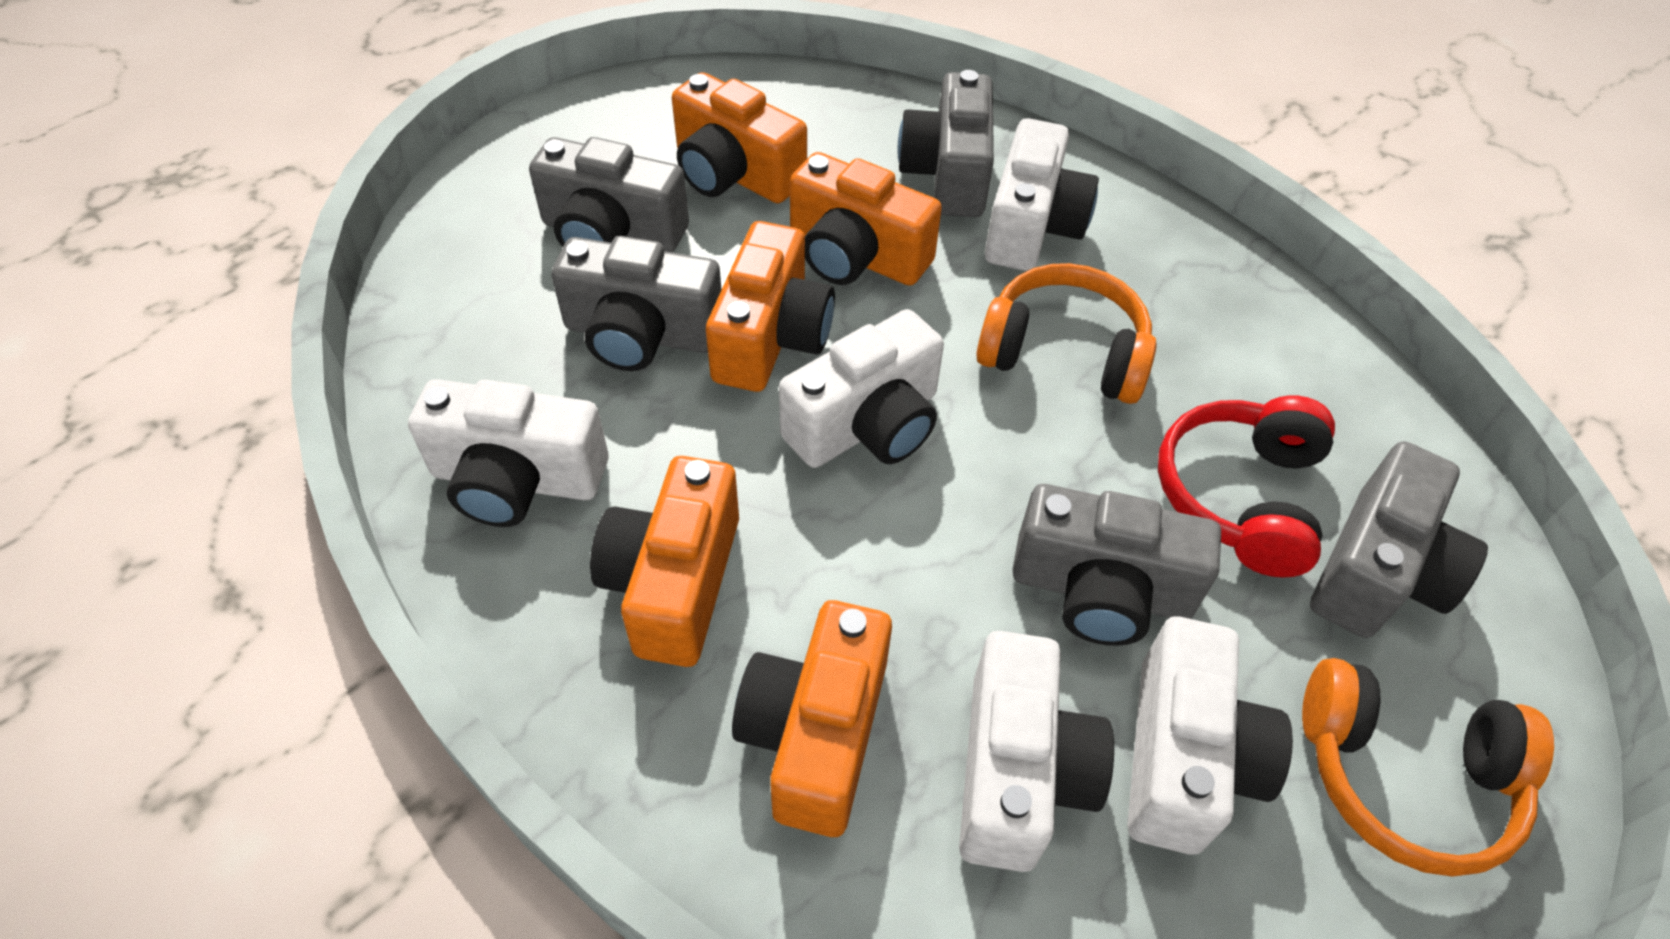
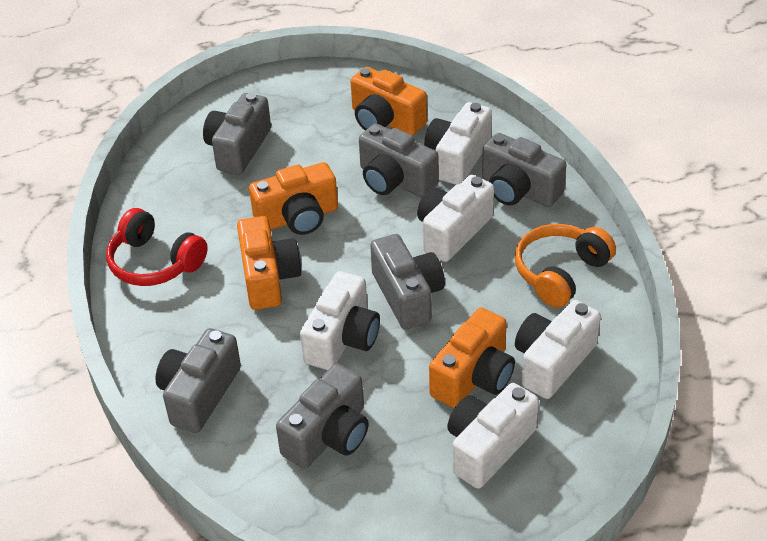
grey camera: 5 -> 6
orange camera: 5 -> 4
orange headphones: 2 -> 1

